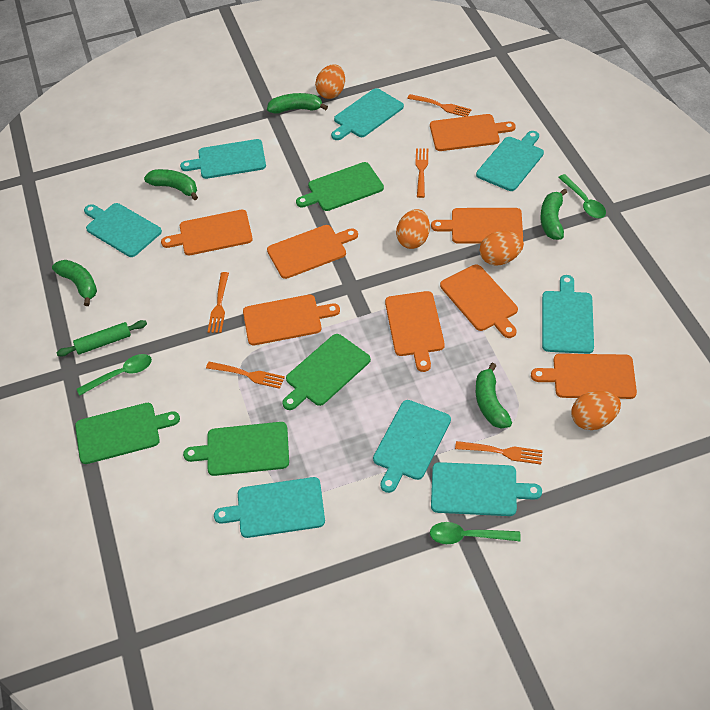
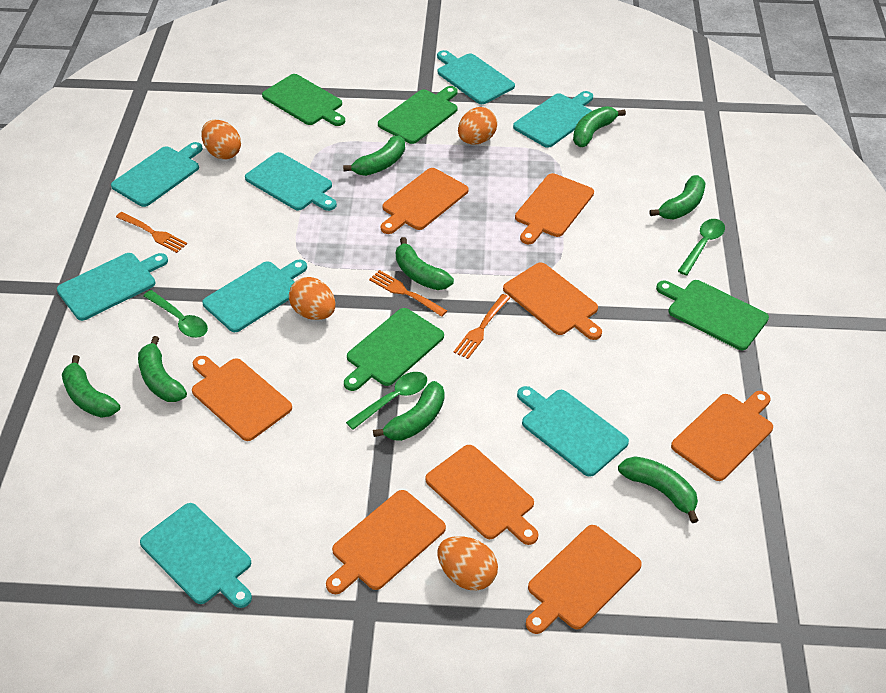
green banana: 5 -> 8
green rolling pin: 1 -> 0
orange fork: 5 -> 3

